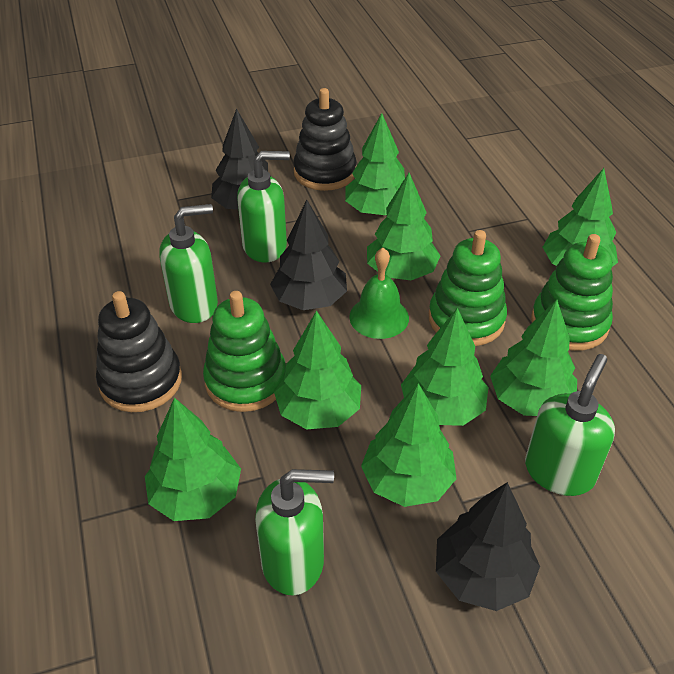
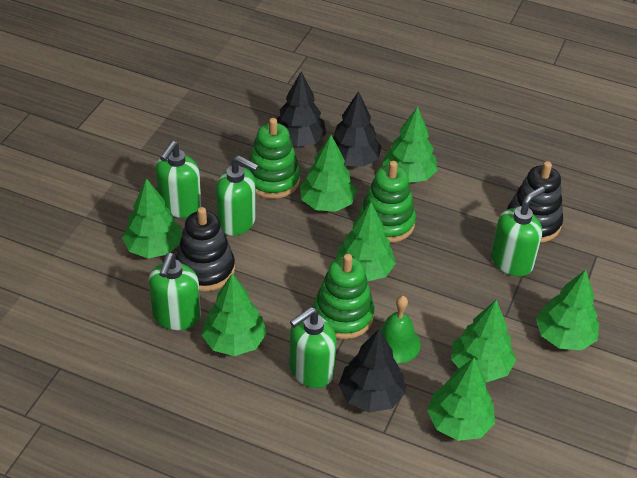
green soap dispenser: 4 -> 5

